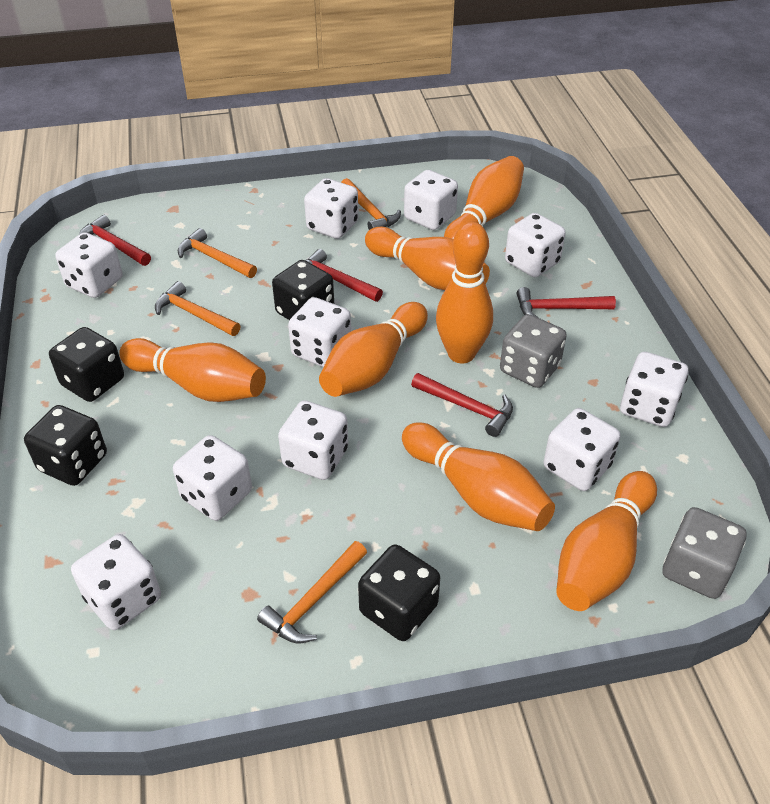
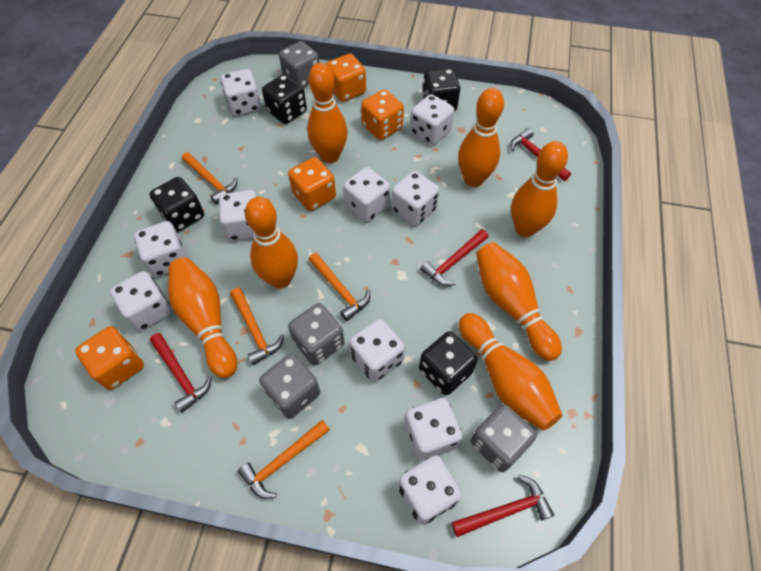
grey dice: 2 -> 4
orange dice: 0 -> 4

